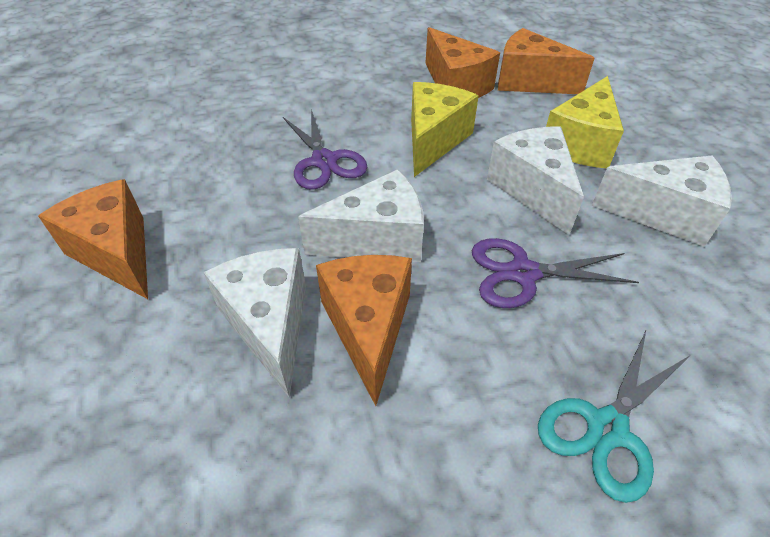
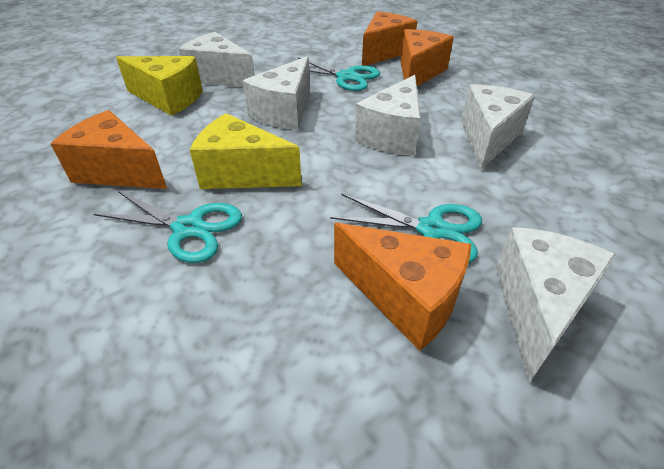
purple scissors: 2 -> 0
turquoise scissors: 1 -> 3
white cheese: 4 -> 5

